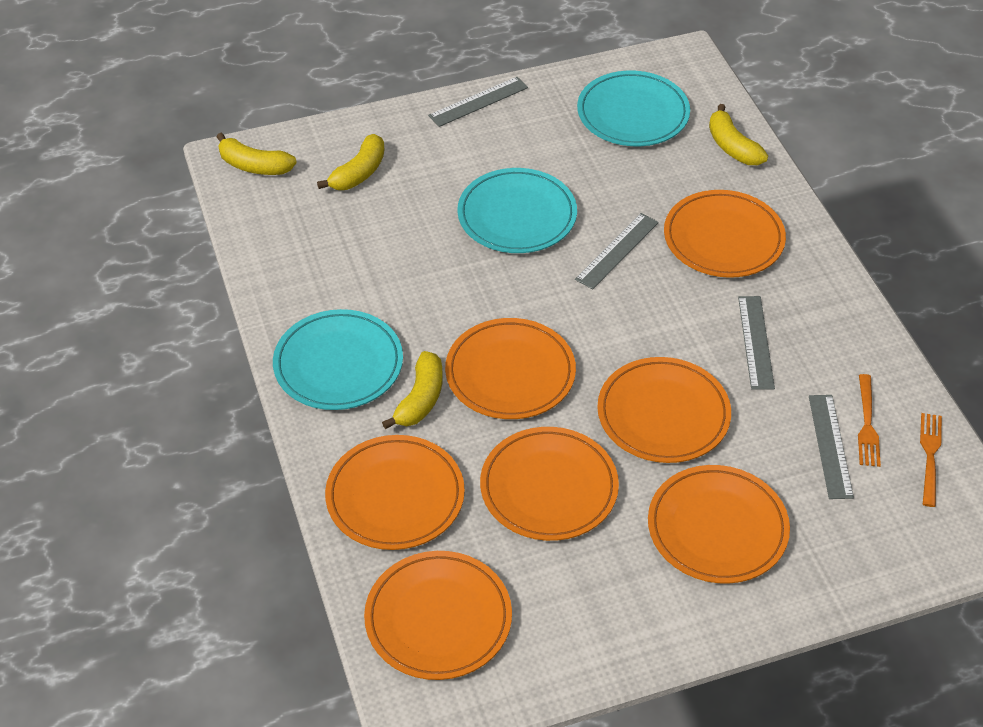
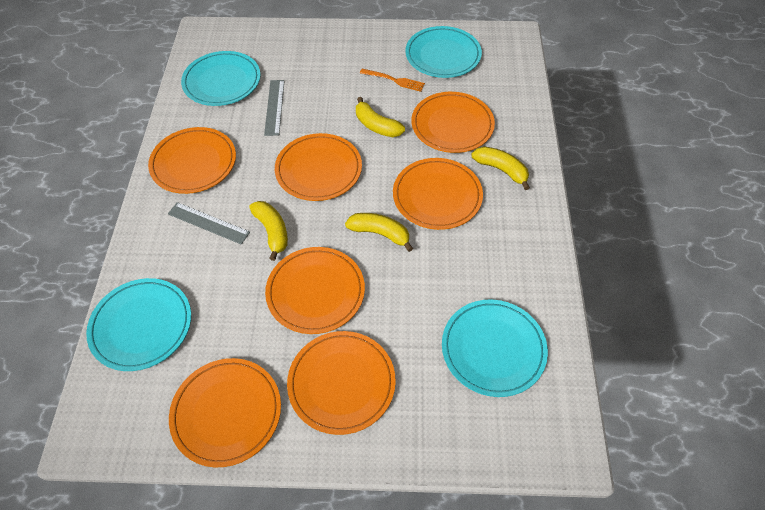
grey ruler: 4 -> 2
orange fork: 2 -> 1
turquoise plate: 3 -> 4

